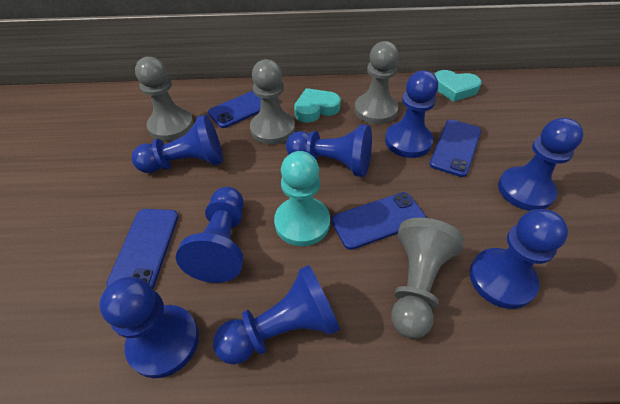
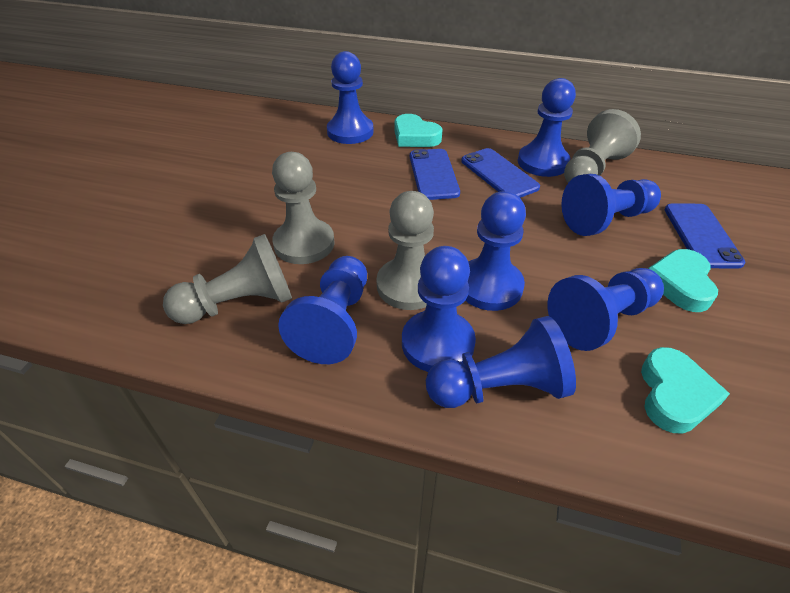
blue phone: 4 -> 3
turquoise heart: 2 -> 3
turquoise pawn: 1 -> 0

